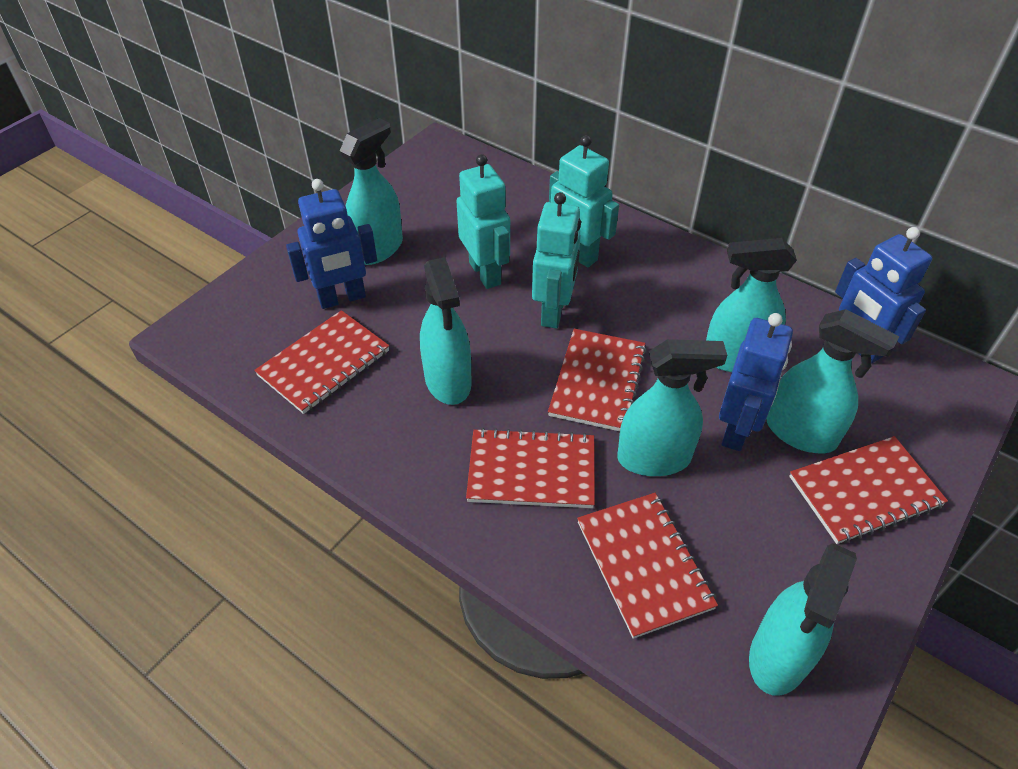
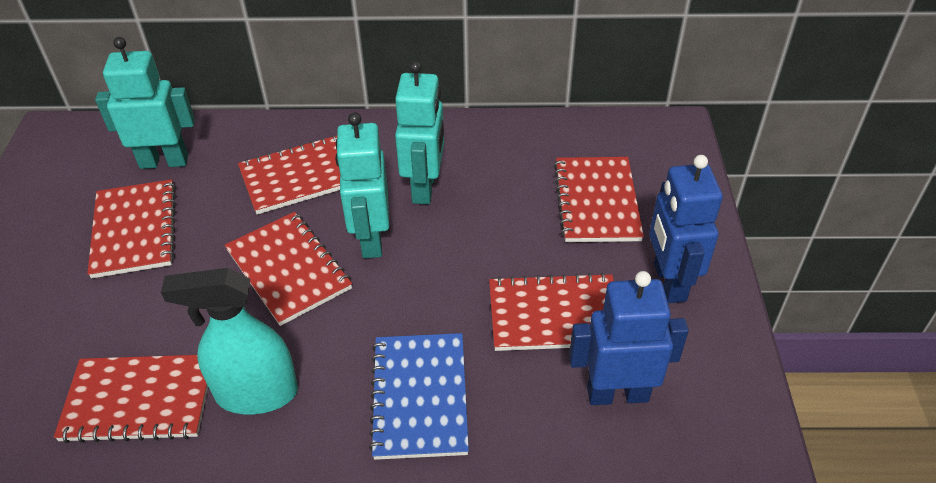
blue notebook: 0 -> 1
blue robot: 3 -> 2
red notebook: 5 -> 6
turquoise spray bottle: 6 -> 1

